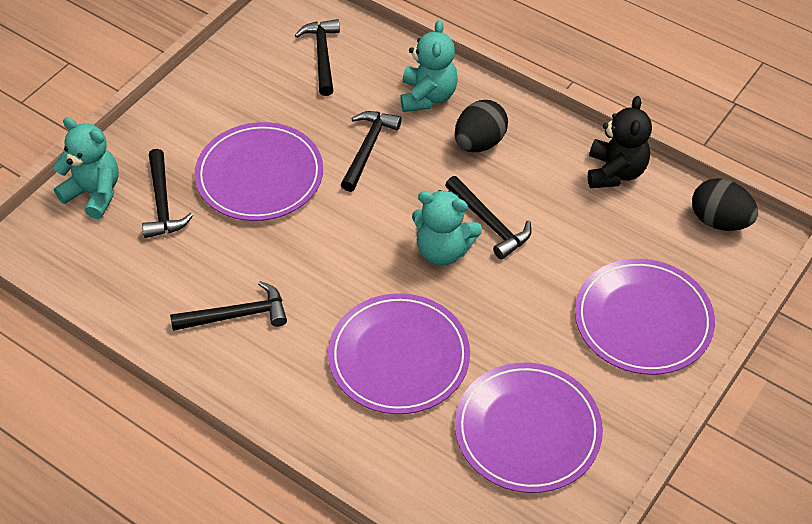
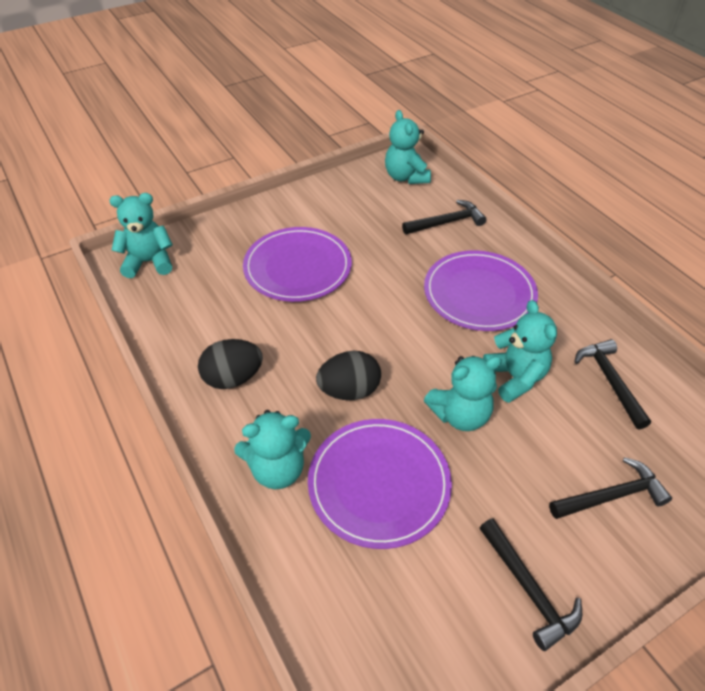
black hammer: 5 -> 4
black teddy bear: 1 -> 0
purple plate: 4 -> 3
turquoise teddy bear: 3 -> 5

